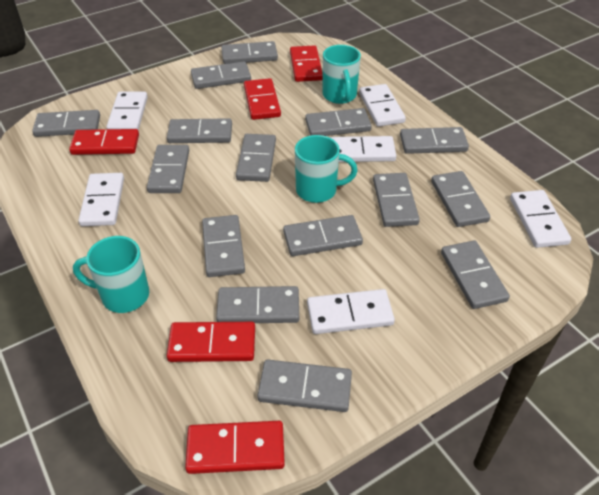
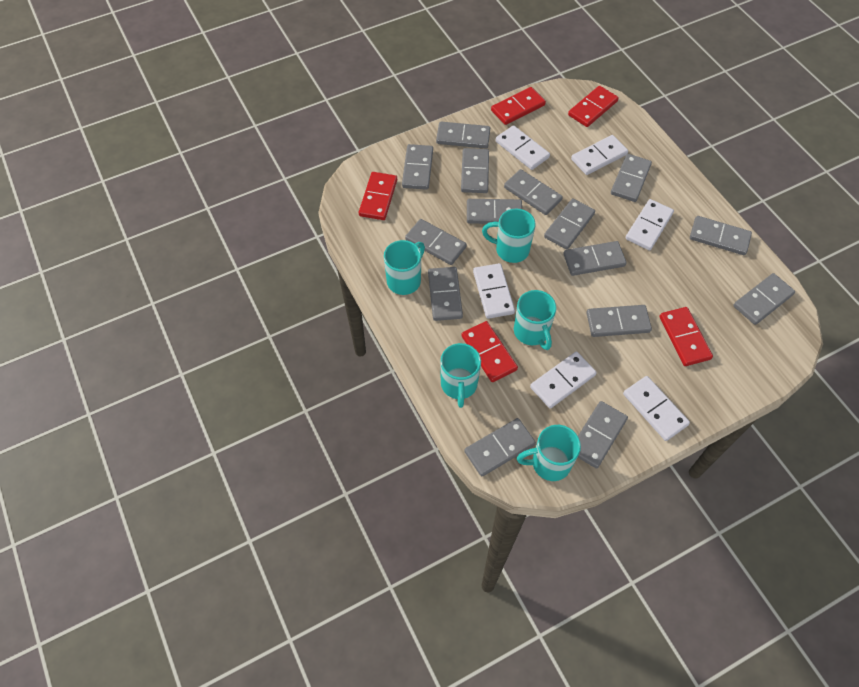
turquoise mug: 3 -> 5

